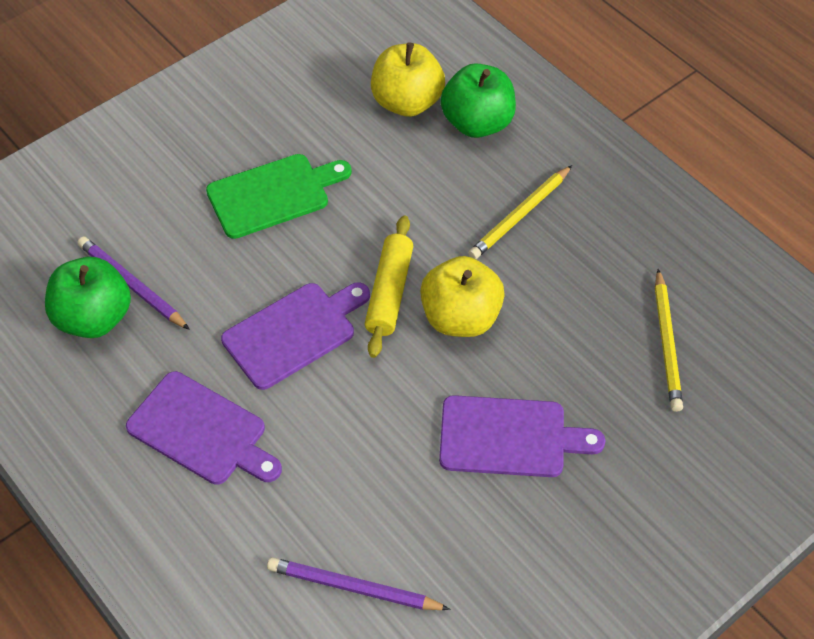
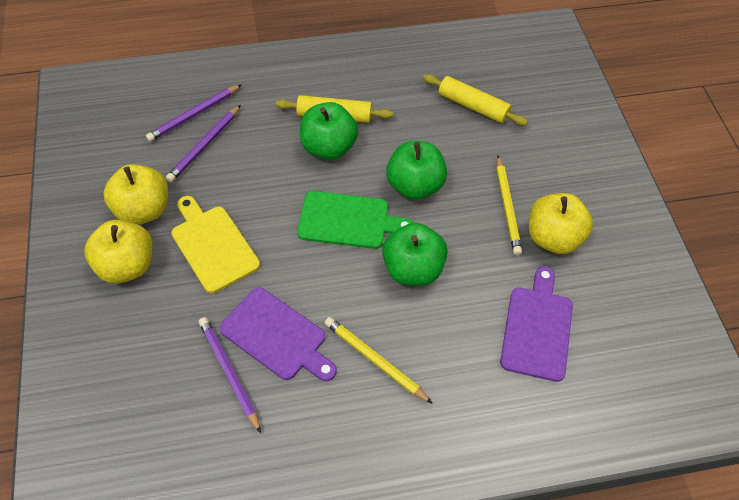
green apple: 2 -> 3
purple cutting board: 3 -> 2
purple pencil: 2 -> 3
yellow apple: 2 -> 3
yellow cutting board: 0 -> 1
yellow rolling pin: 1 -> 2

